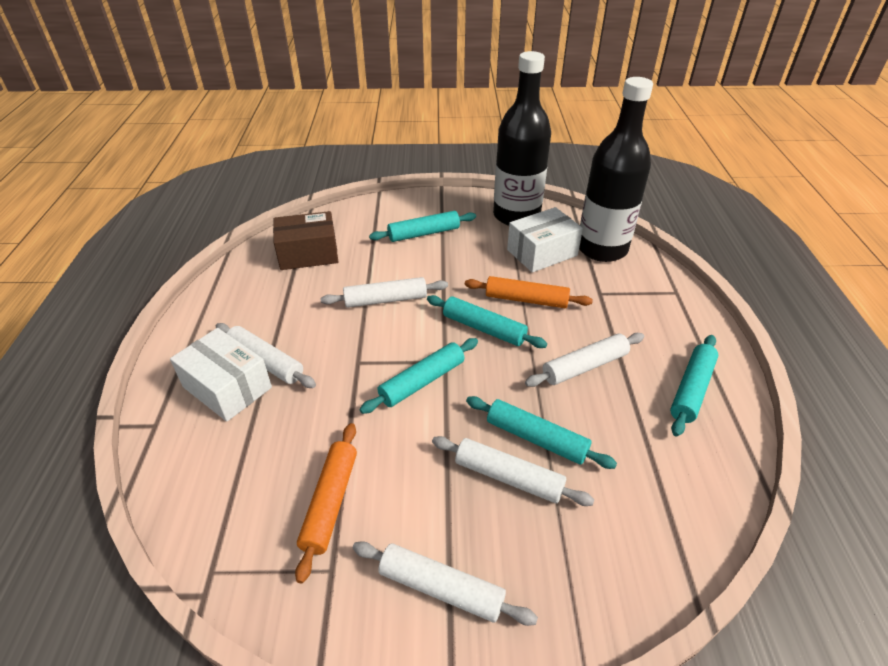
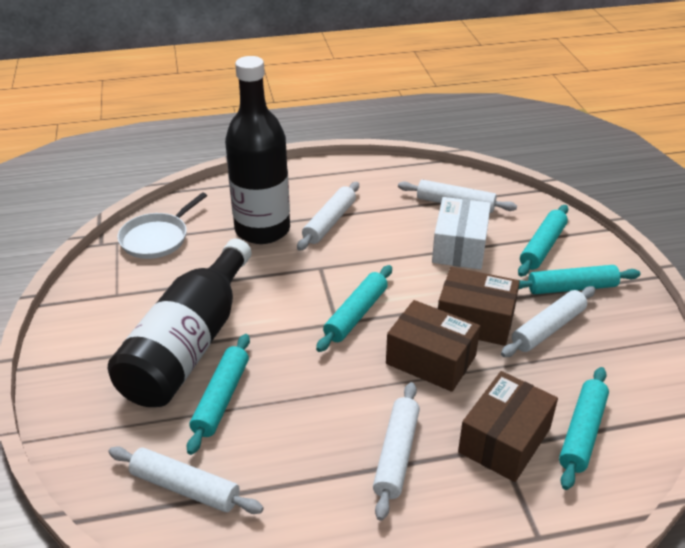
brown box: 1 -> 3
orange rolling pin: 2 -> 0
white box: 2 -> 1
white pan: 0 -> 1

